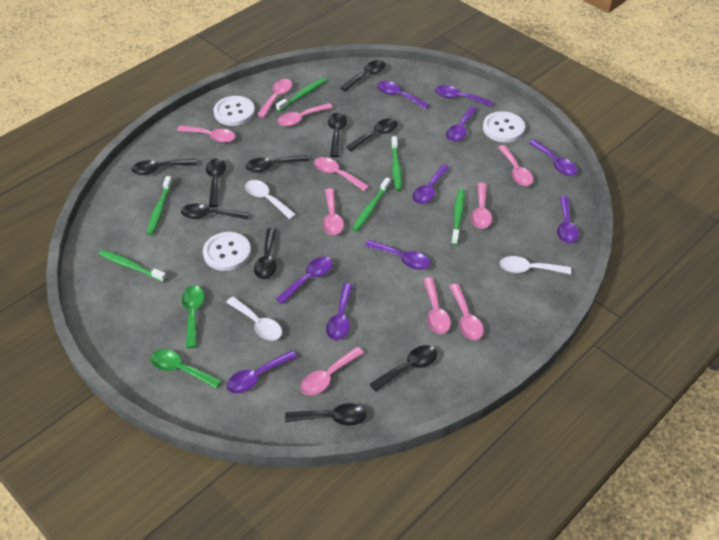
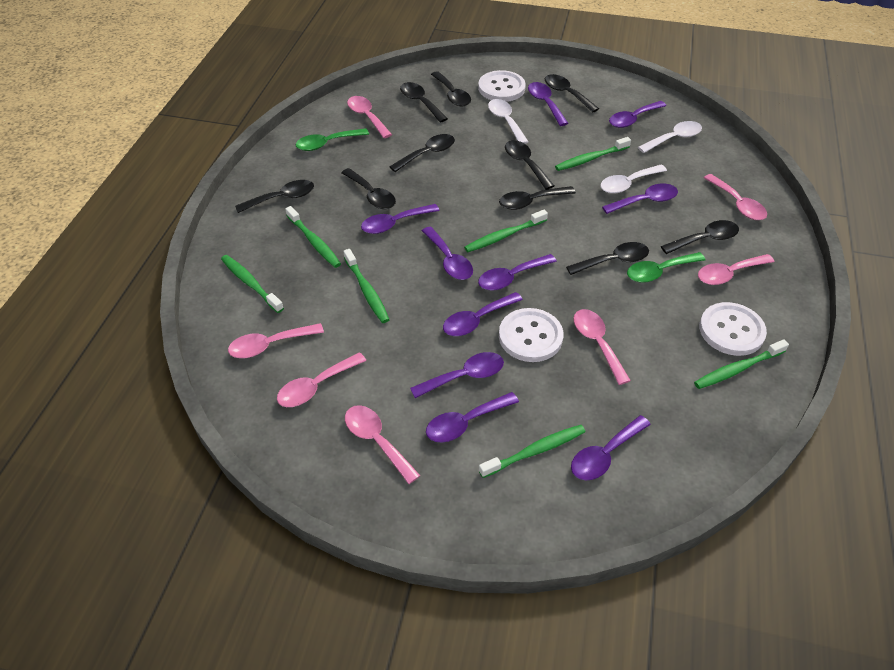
green toothbrush: 6 -> 7
pink spoon: 10 -> 7

